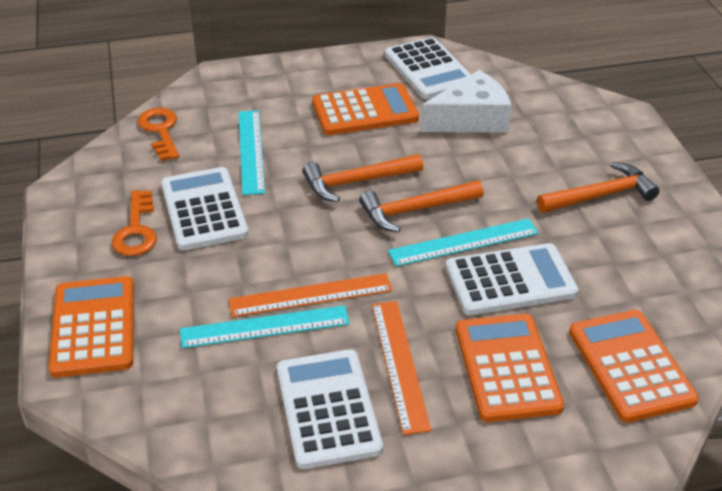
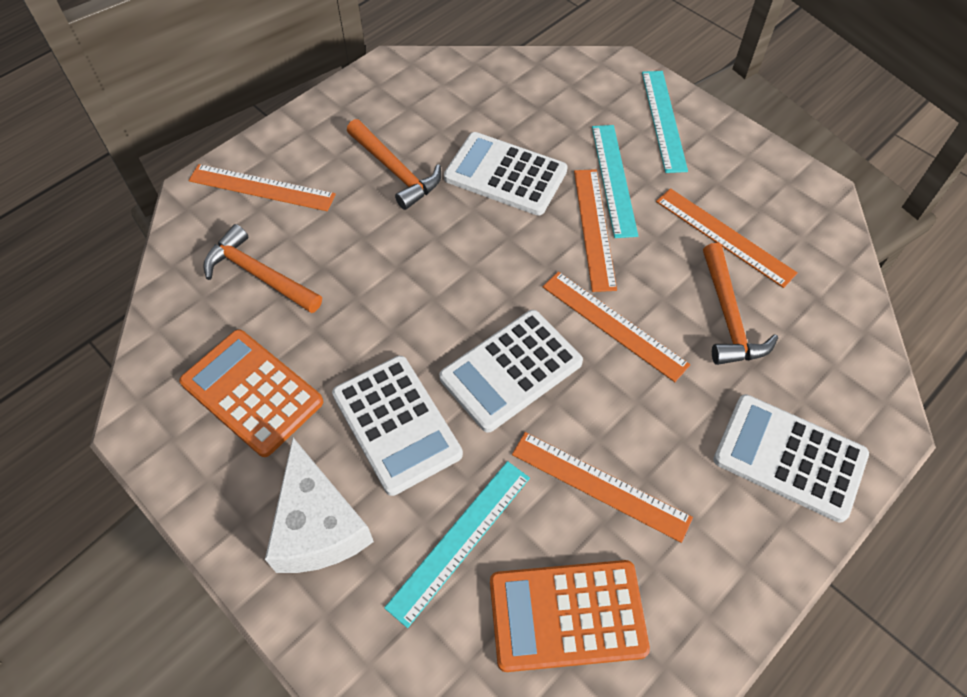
orange calculator: 4 -> 2
orange key: 2 -> 0
orange ruler: 2 -> 5

